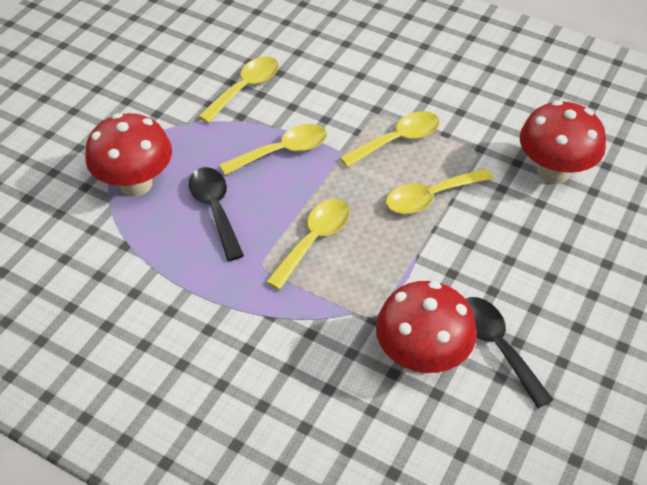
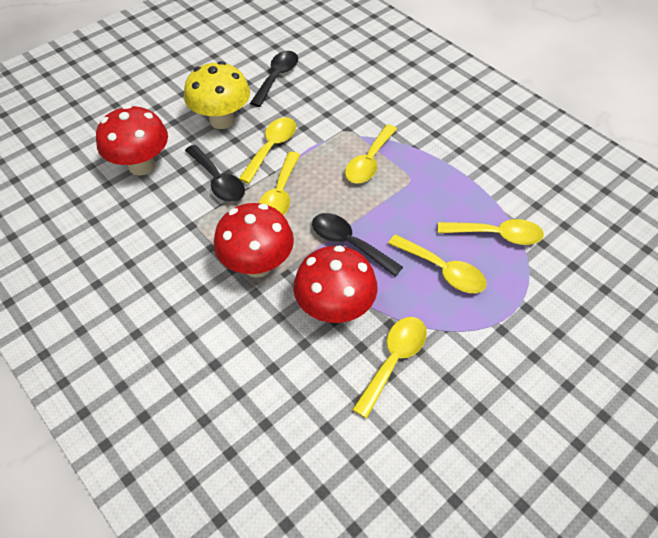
black spoon: 2 -> 3
yellow mushroom: 0 -> 1
yellow spoon: 5 -> 6

